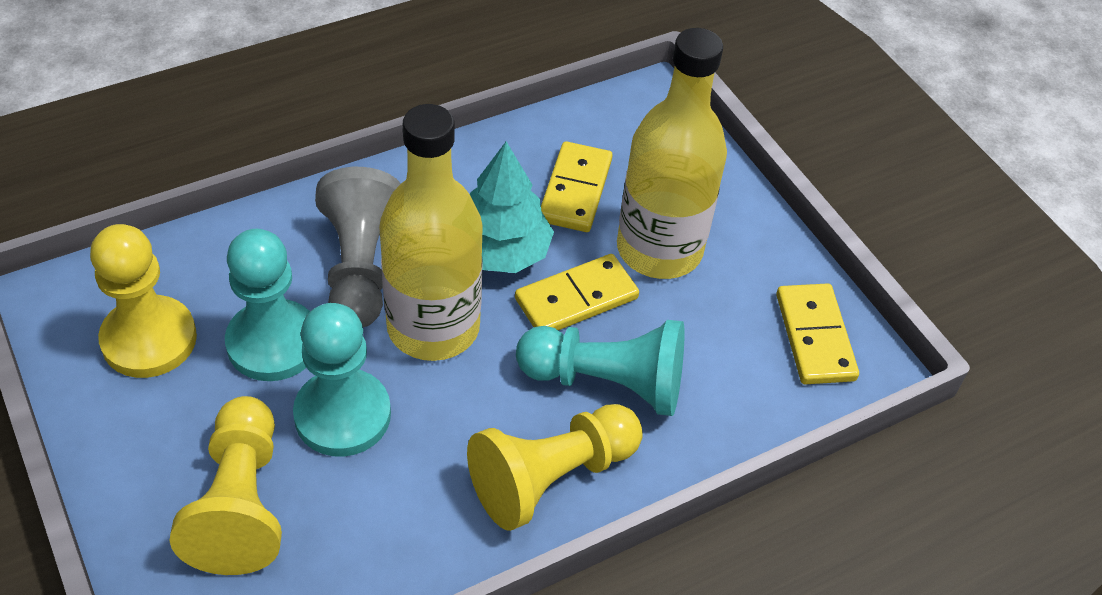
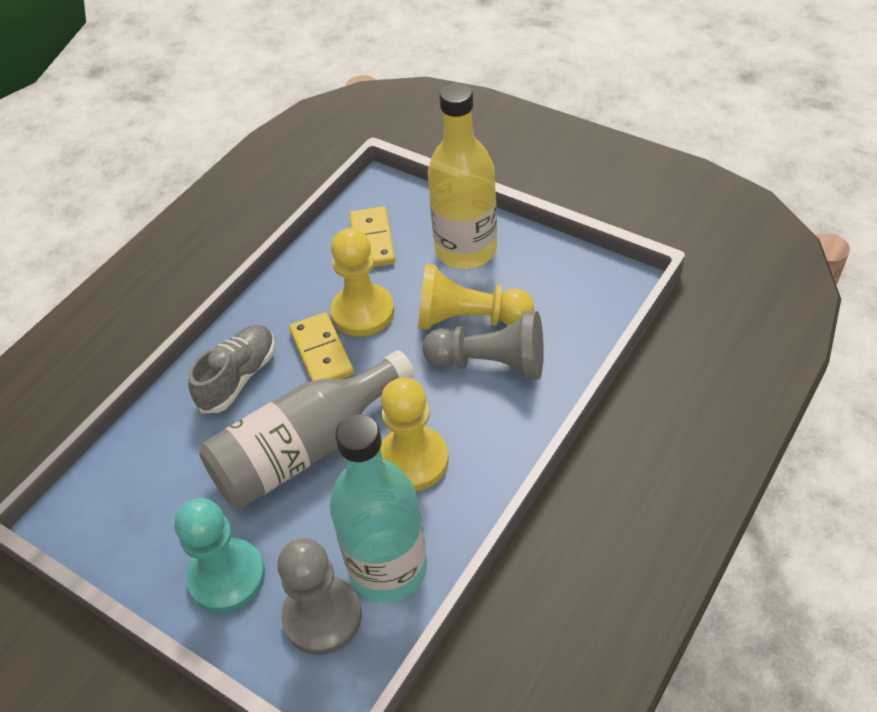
grey bottle: 0 -> 1
grey pawn: 1 -> 2
grey shoe: 0 -> 1
turquoise bottle: 0 -> 1
turquoise pawn: 3 -> 1
turquoise tree: 1 -> 0
yellow bottle: 2 -> 1
yellow domino: 3 -> 2

